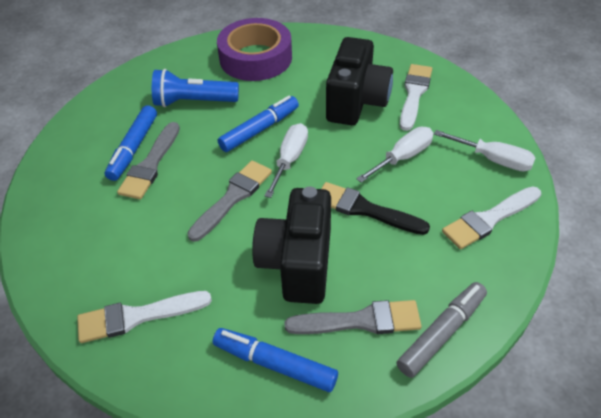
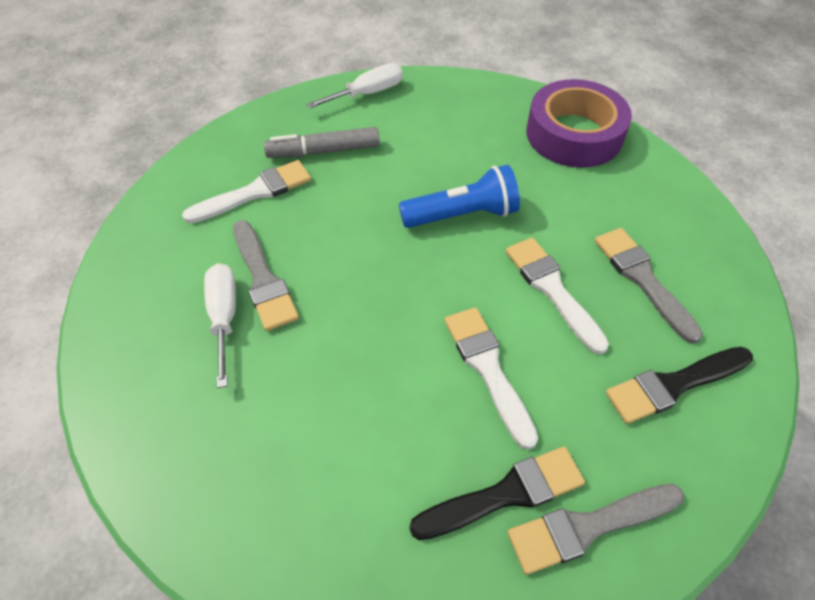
black brush: 1 -> 2
black camera: 2 -> 0
blue marker: 3 -> 0
white screwdriver: 3 -> 2

